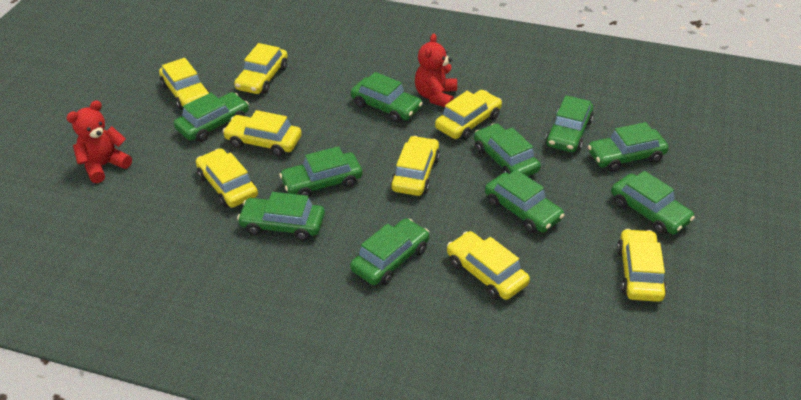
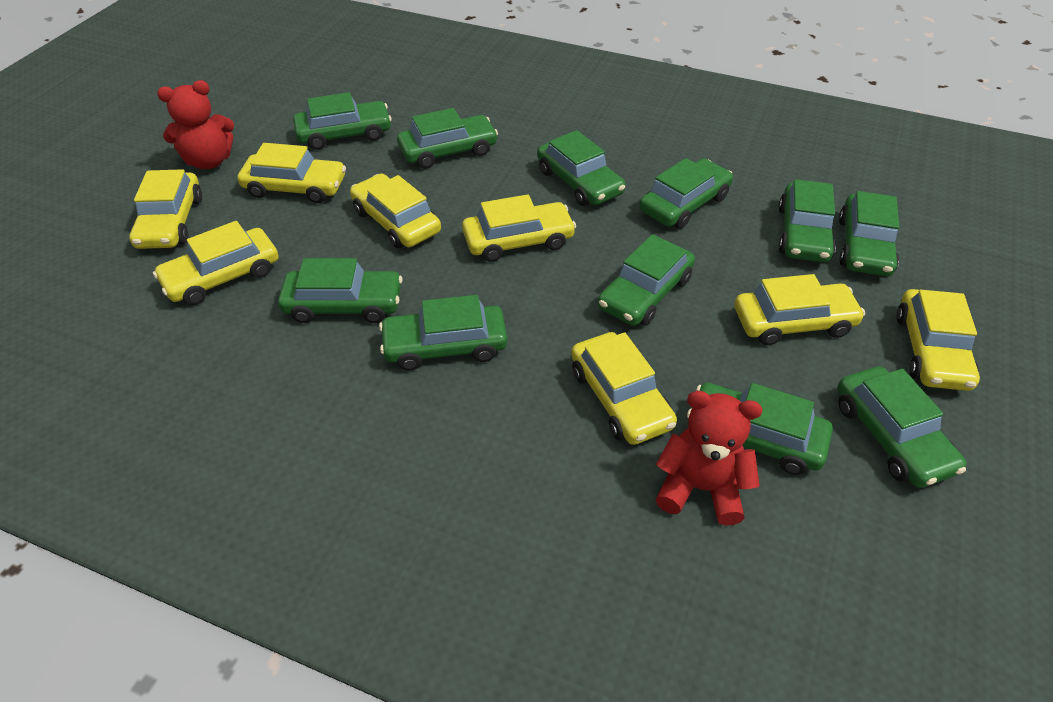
green car: 10 -> 11

